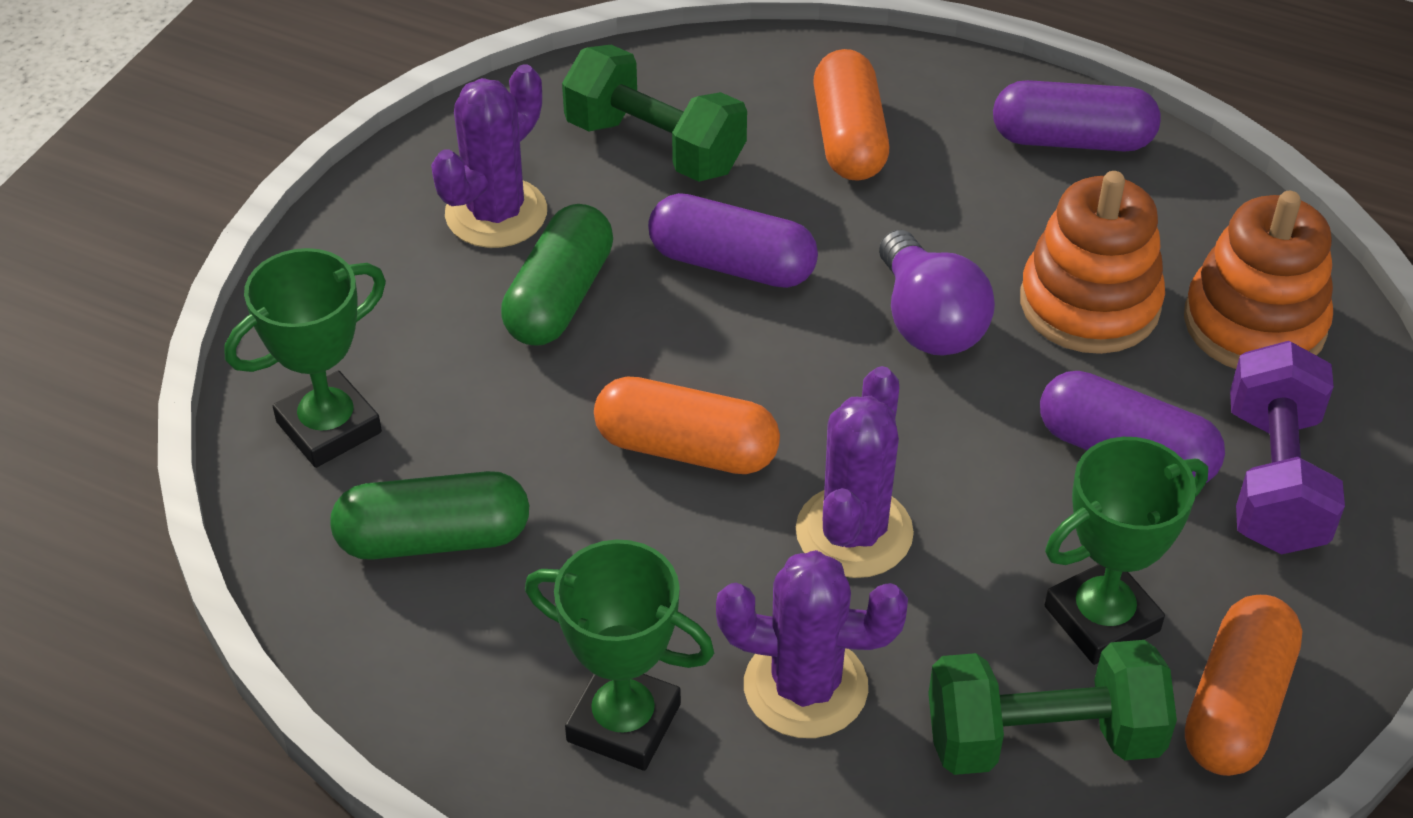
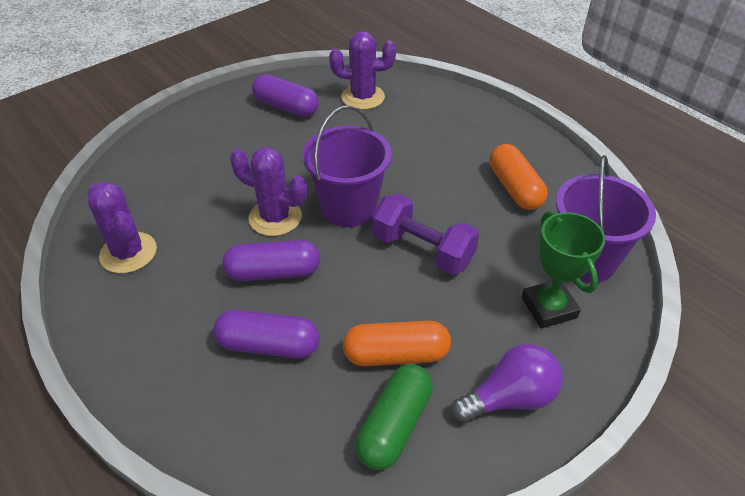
green capsule: 2 -> 1
green dumbbell: 2 -> 0
green trophy: 3 -> 1
orange capsule: 3 -> 2
orange stacking toy: 2 -> 0
purple bucket: 0 -> 2

